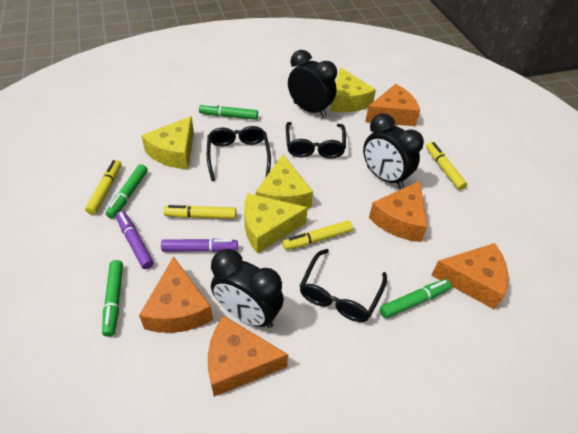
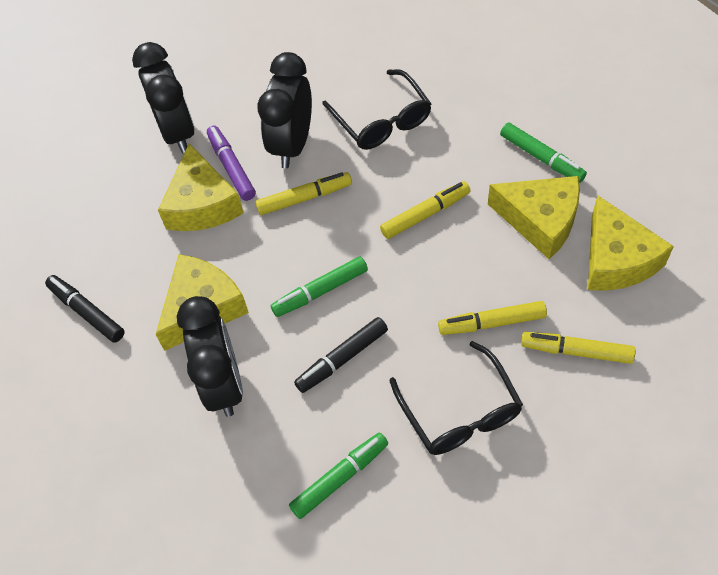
black glasses: 3 -> 2
black marker: 0 -> 2
green marker: 4 -> 3
orange cheese: 5 -> 0
purple marker: 2 -> 1

